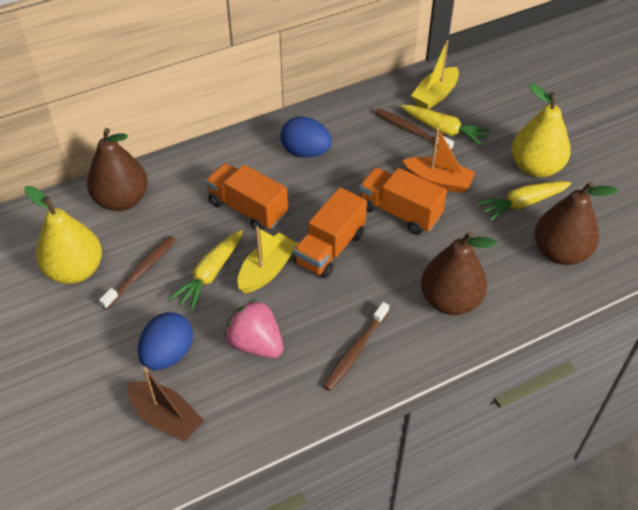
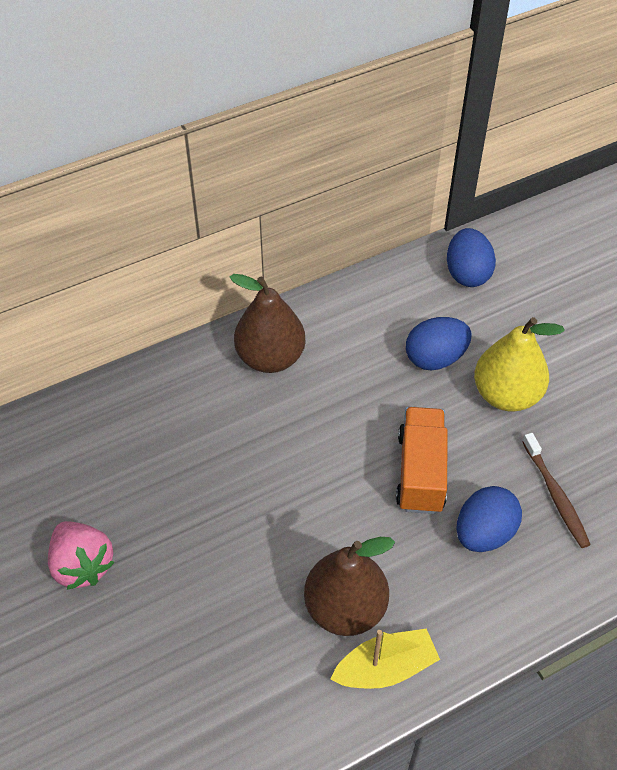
blue egg: 2 -> 3
brown boat: 1 -> 0
brown pear: 3 -> 2
brown toothbrush: 3 -> 1
orange boat: 1 -> 0
orange truck: 3 -> 1
yellow boat: 2 -> 1
yellow carrot: 3 -> 0
yellow pear: 2 -> 1

